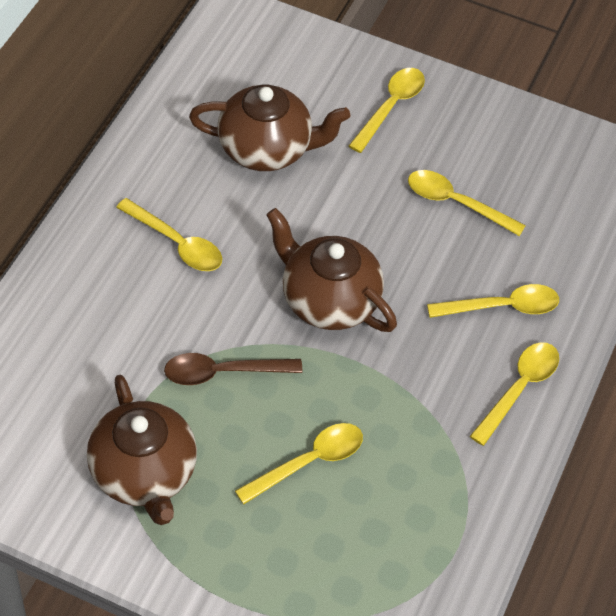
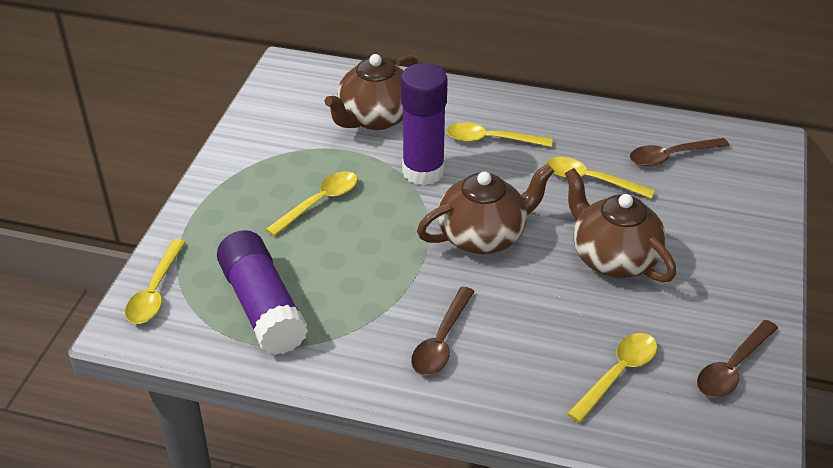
brown spoon: 1 -> 3
purple glue stick: 0 -> 2
yellow spoon: 6 -> 5

